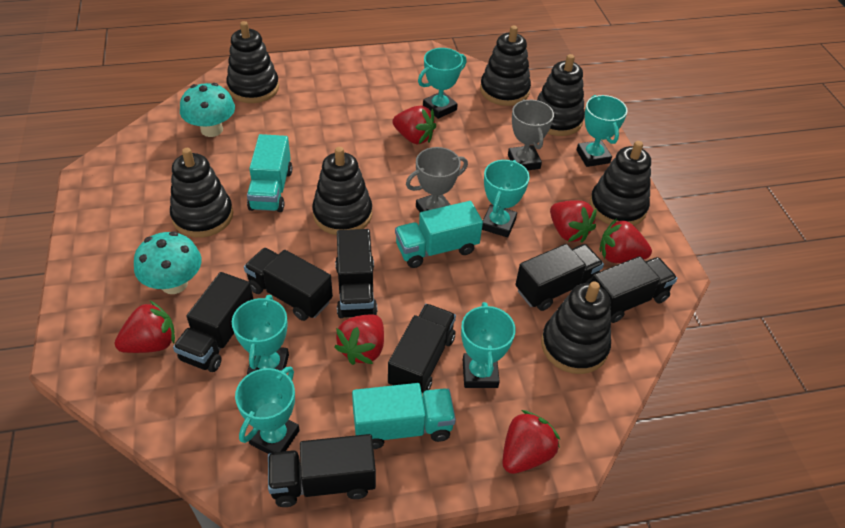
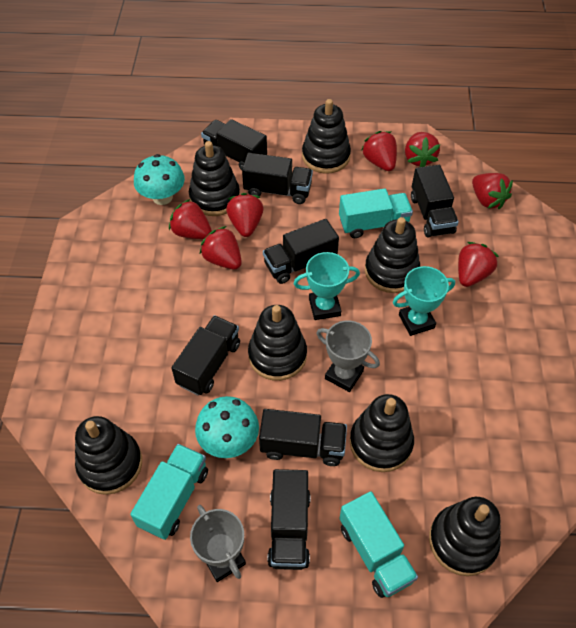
red strawberry: 6 -> 7
turquoise trophy: 6 -> 2

